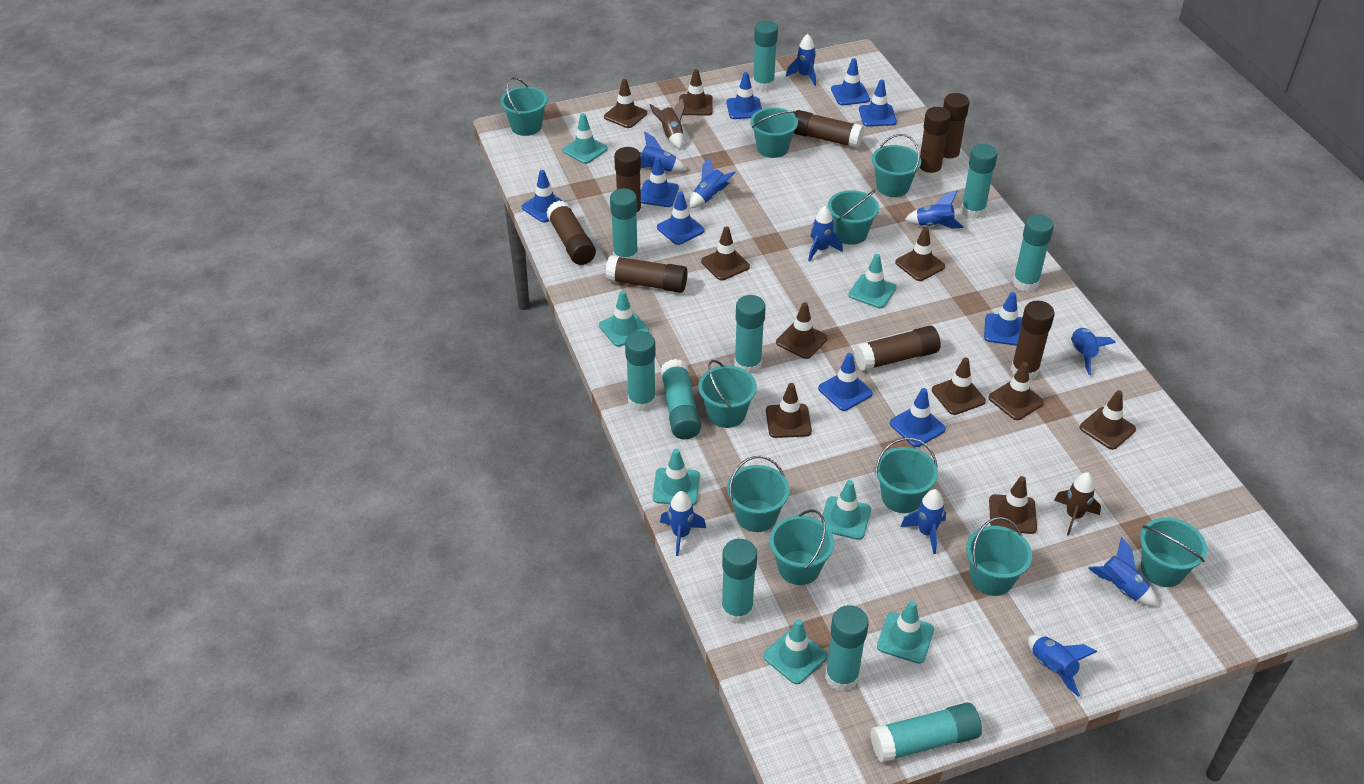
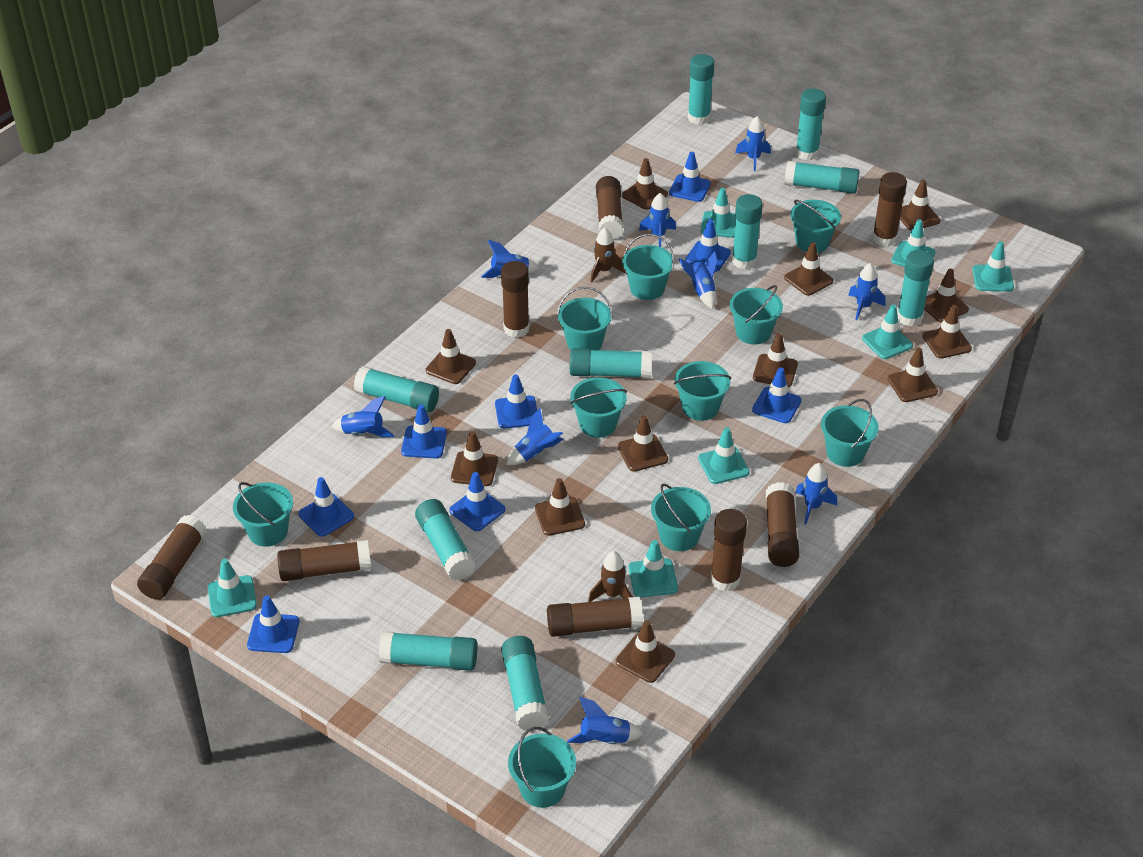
blue rocket: 10 -> 9
blue traffic cone: 9 -> 8
brown traffic cone: 10 -> 12

